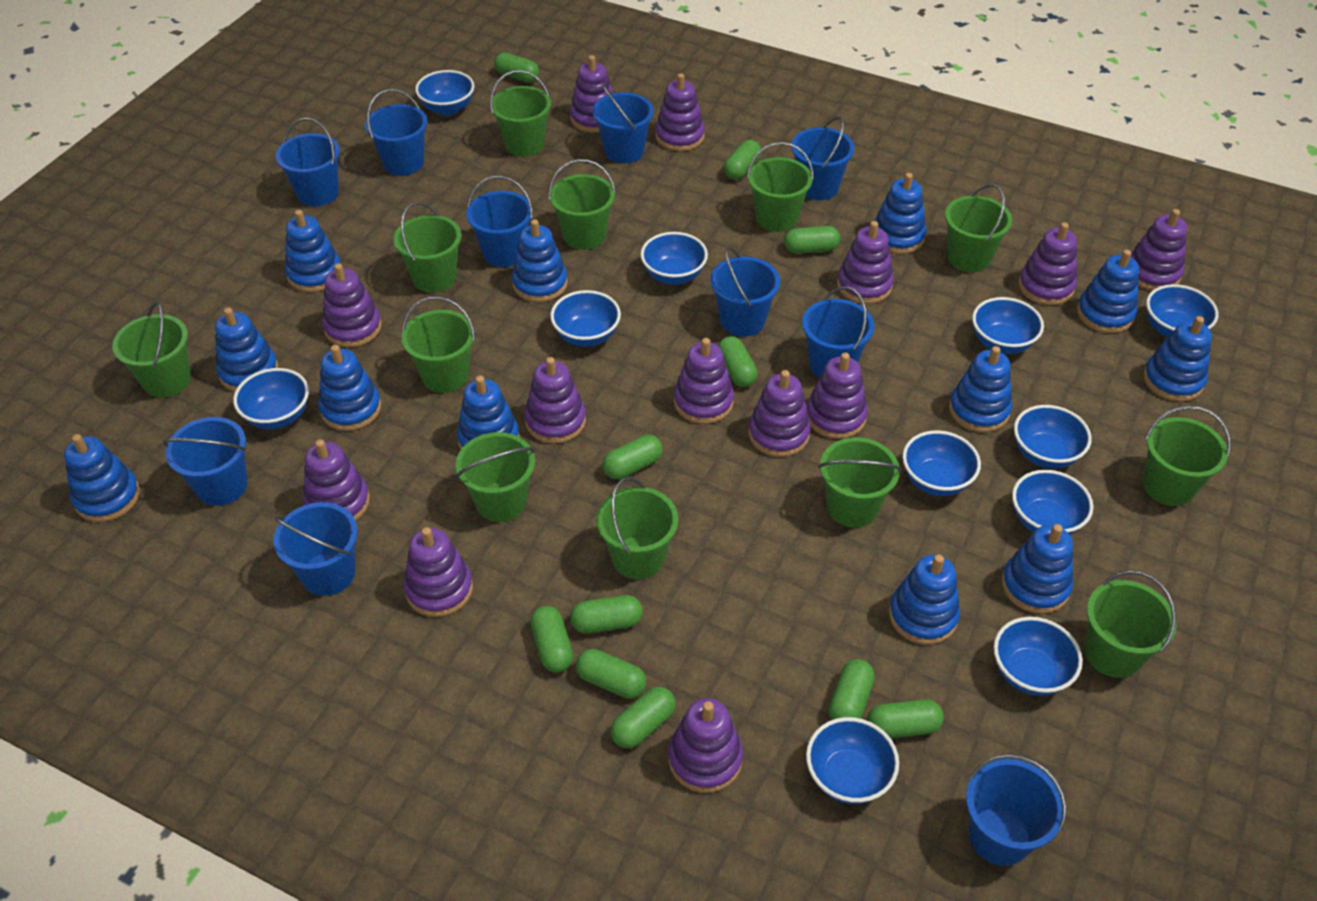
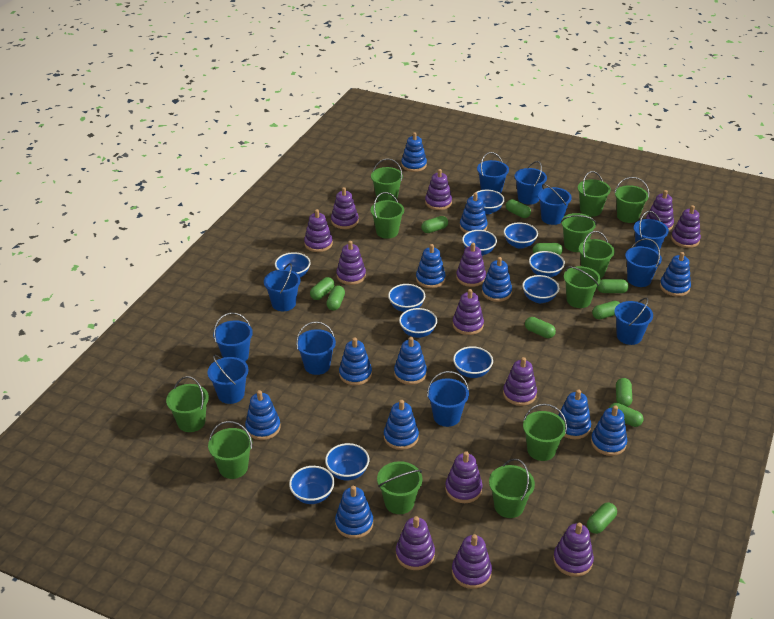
blue bucket: 10 -> 11

